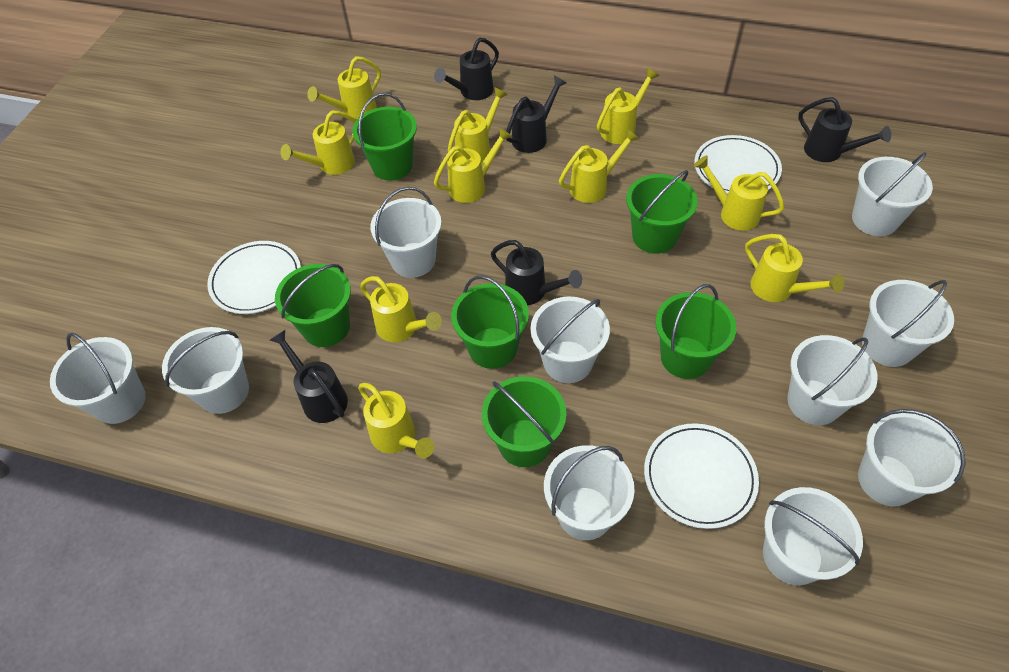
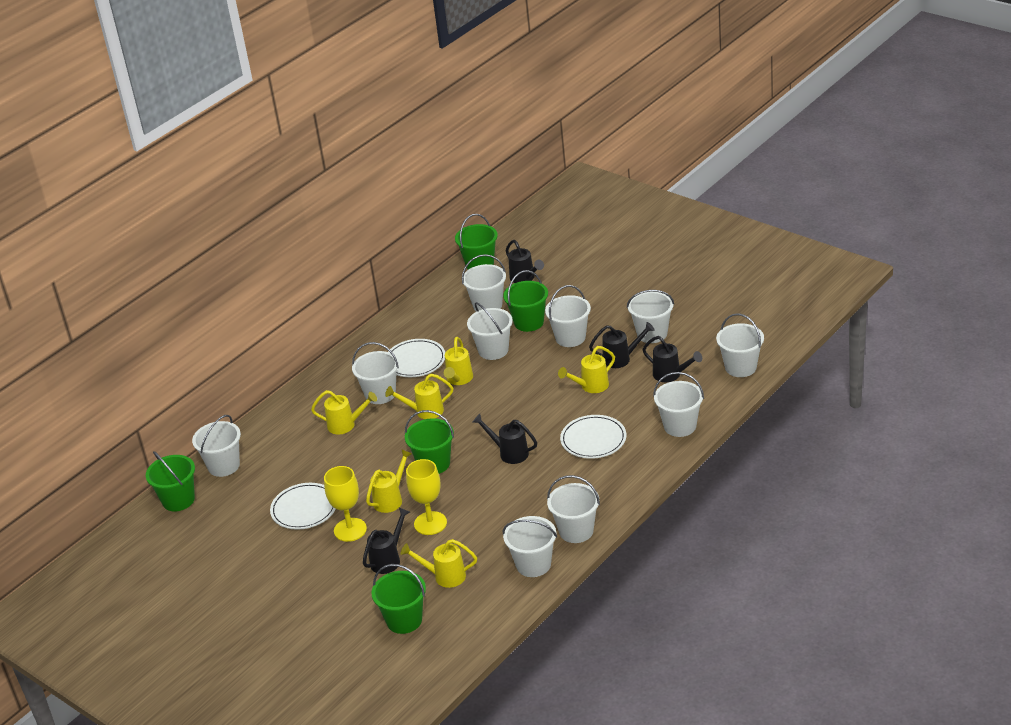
green bucket: 6 -> 5
yellow goblet: 0 -> 2
yellow watering can: 10 -> 6

